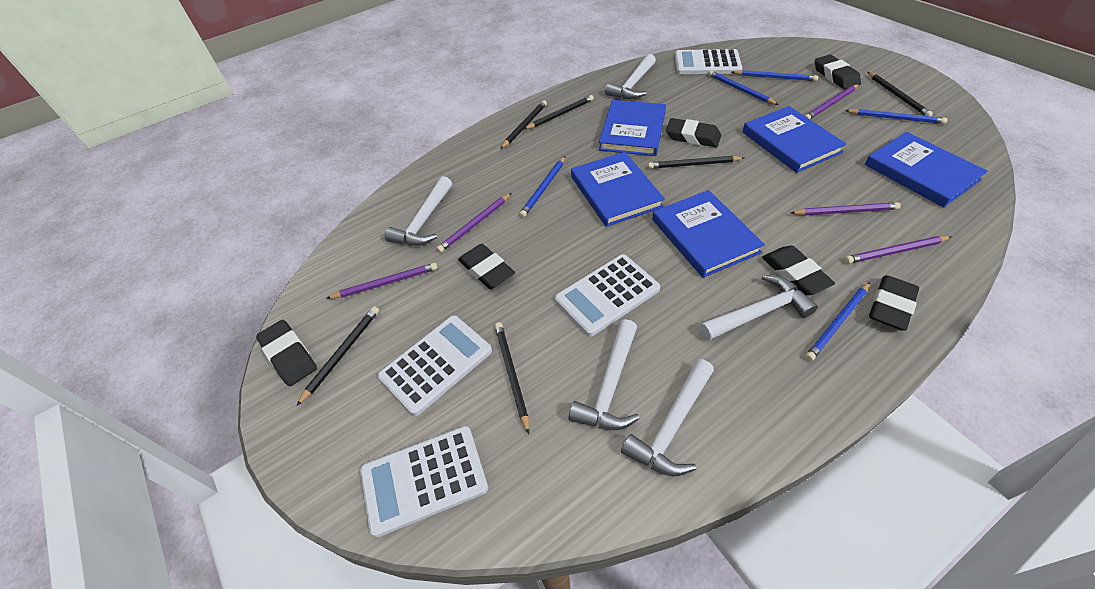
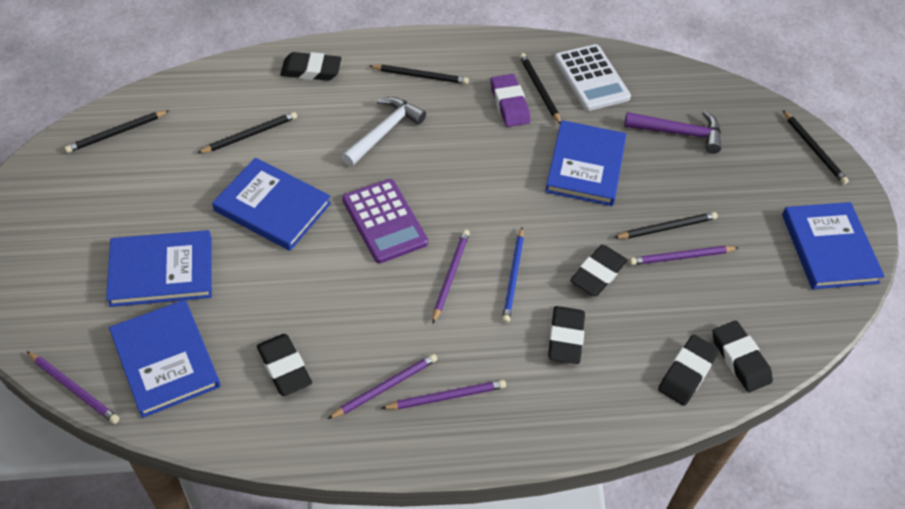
blue pencil: 5 -> 1
purple calculator: 0 -> 1
purple eraser: 0 -> 1
purple hammer: 0 -> 1
white calculator: 4 -> 1
white hammer: 5 -> 1

